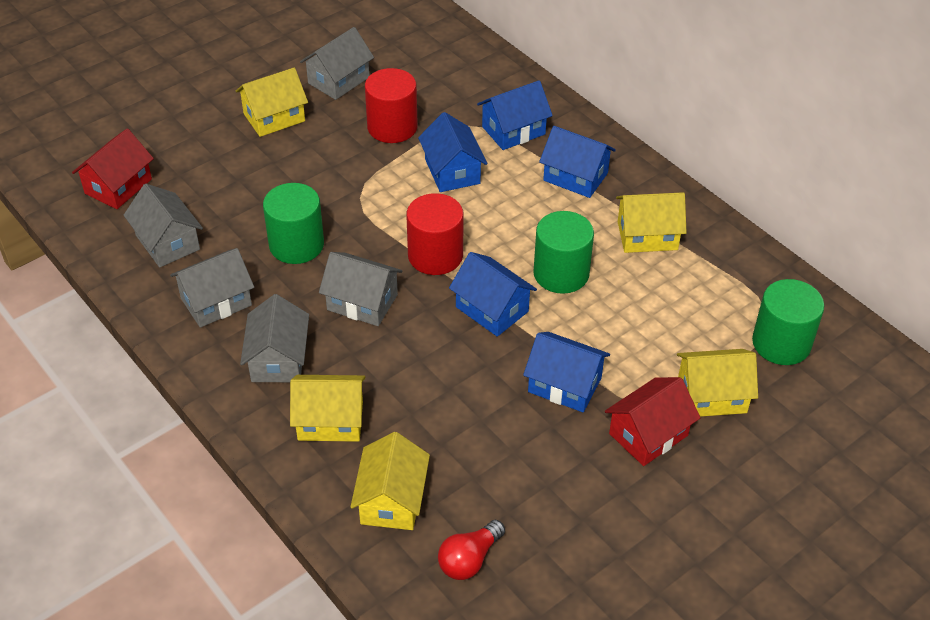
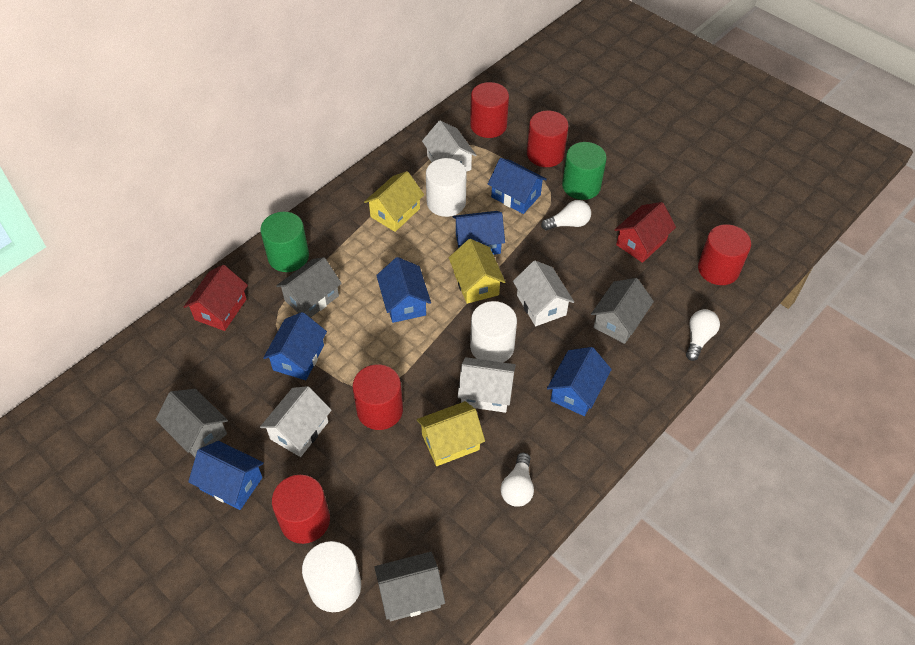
blue house: 5 -> 6
green cylinder: 3 -> 2
grey house: 5 -> 4
red cylinder: 2 -> 5
red light bulb: 1 -> 0
white cylinder: 0 -> 3
white house: 0 -> 4
white light bulb: 0 -> 3
yellow house: 5 -> 3

